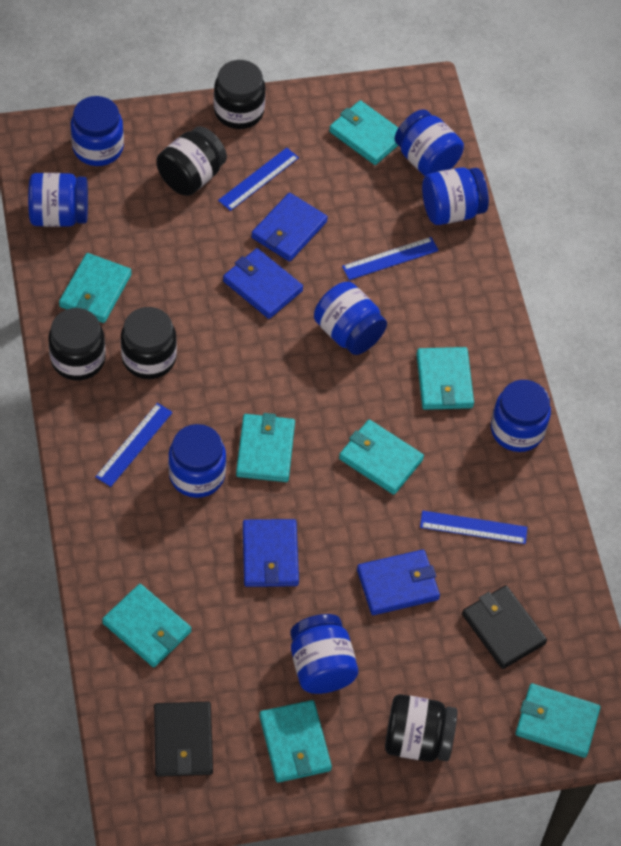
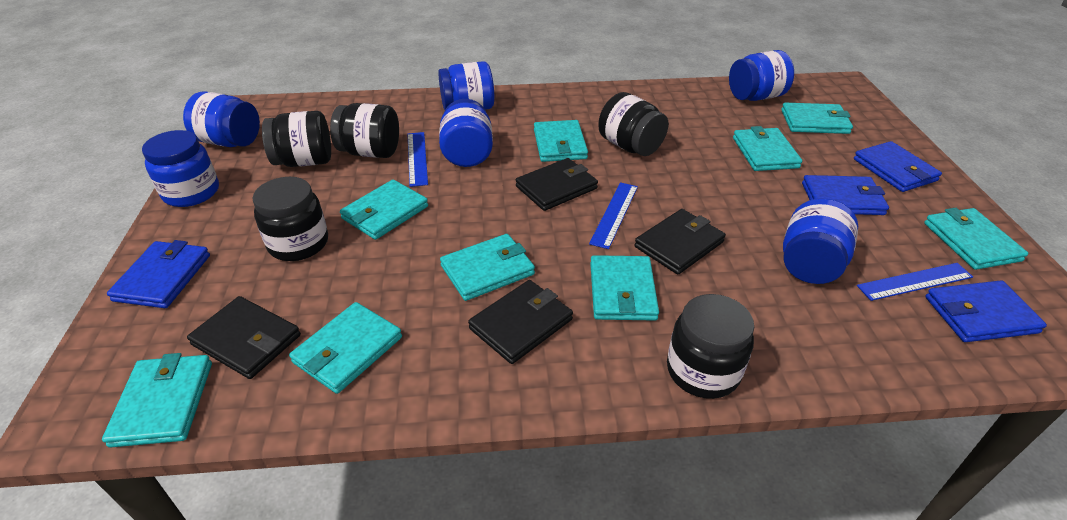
black wallet: 2 -> 4
blue jar: 8 -> 6
blue ruler: 4 -> 3
turquoise wallet: 8 -> 9

